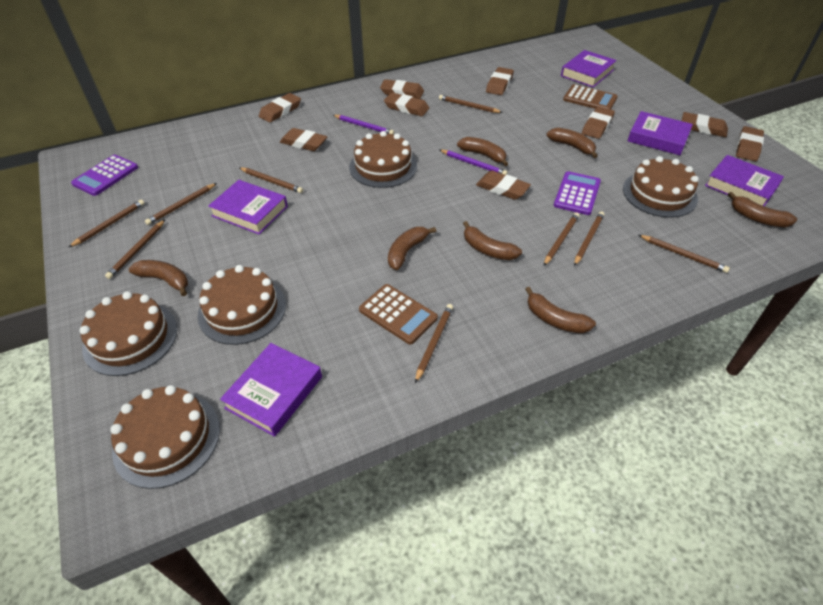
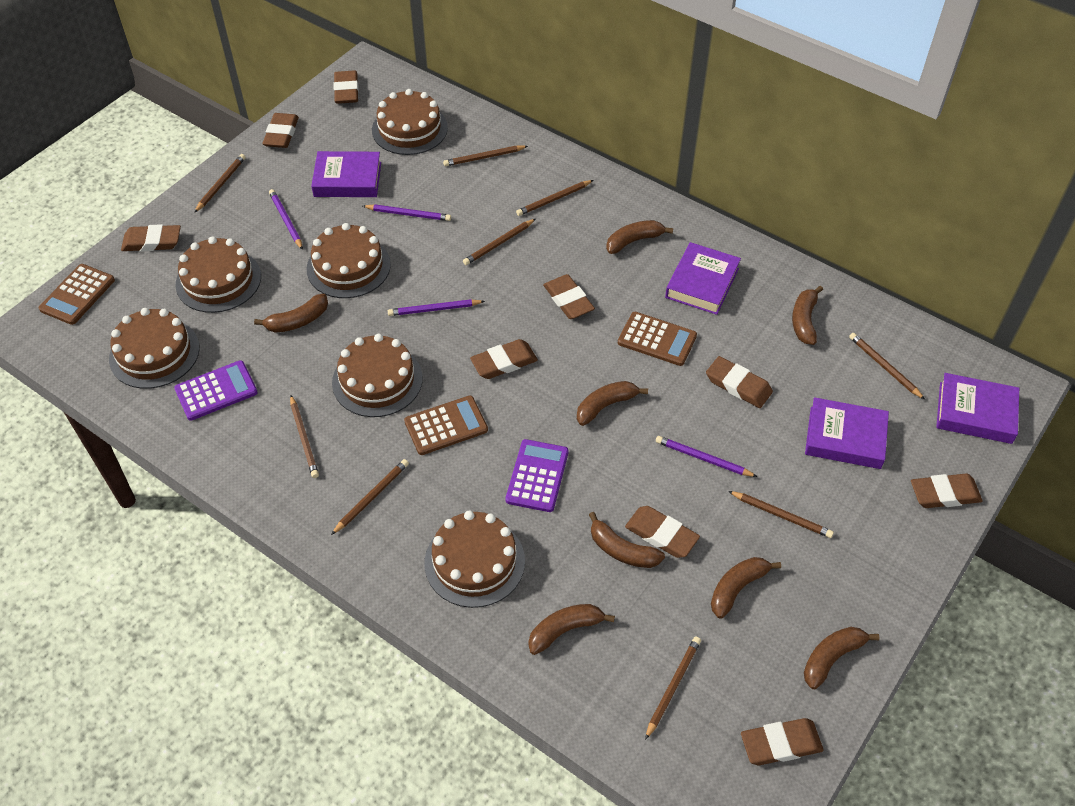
brown banana: 7 -> 8
brown cake: 5 -> 6
brown calculator: 2 -> 3
purple book: 5 -> 4
purple pencil: 2 -> 4

